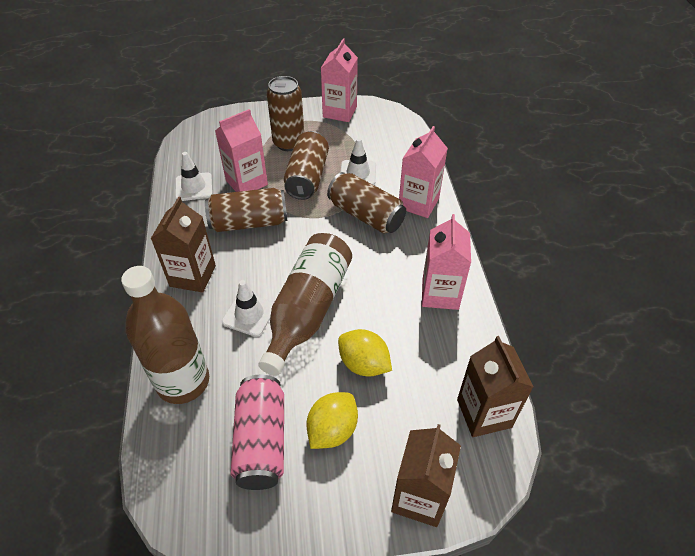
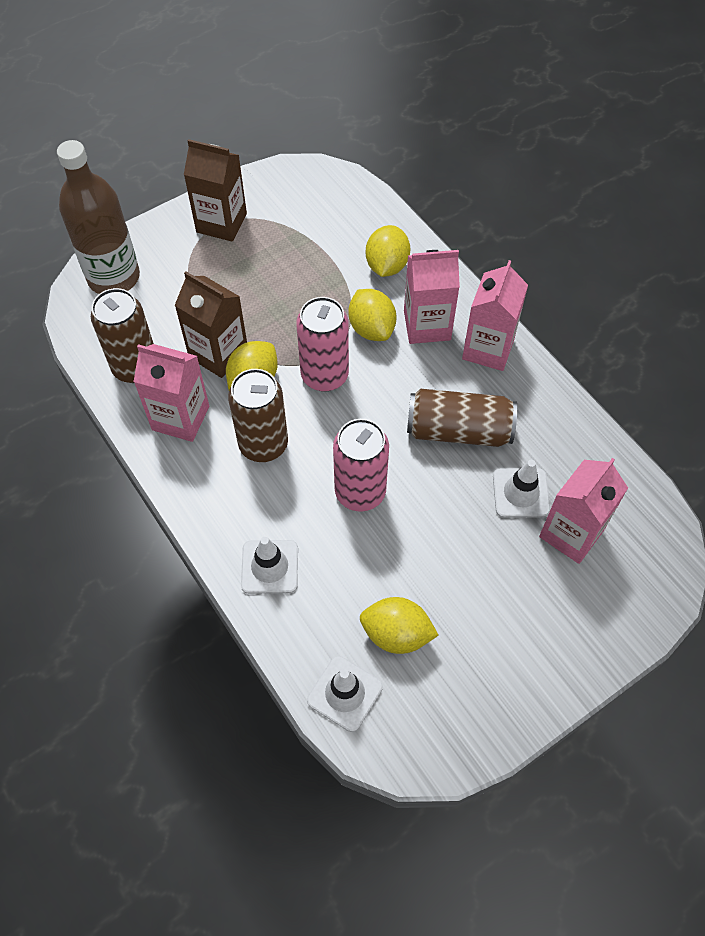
brown bottle: 2 -> 1
brown can: 4 -> 3
brown carton: 3 -> 2
pink can: 1 -> 2
yellow lemon: 2 -> 4

